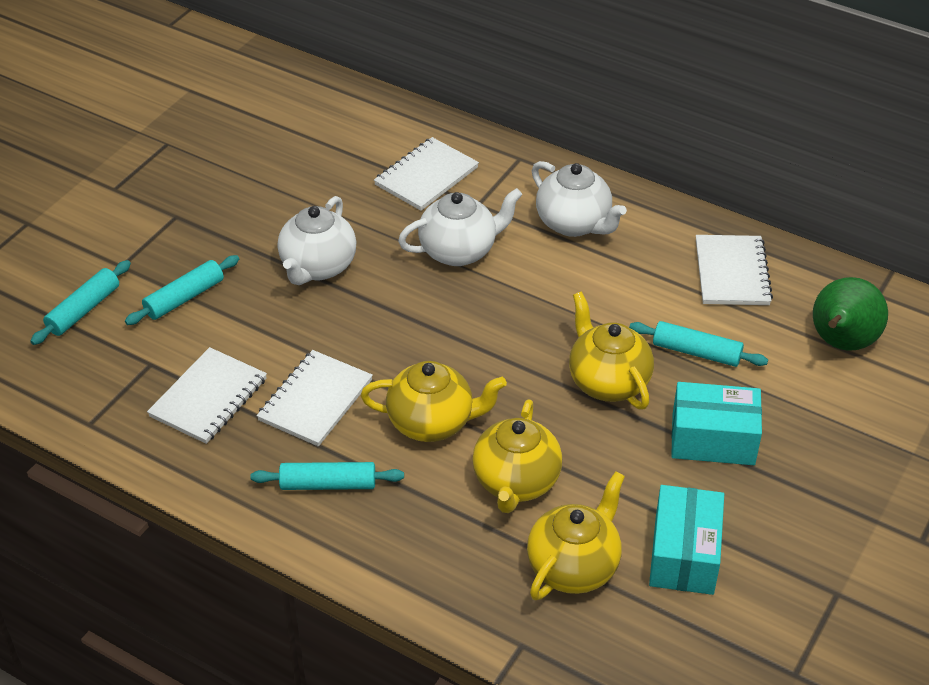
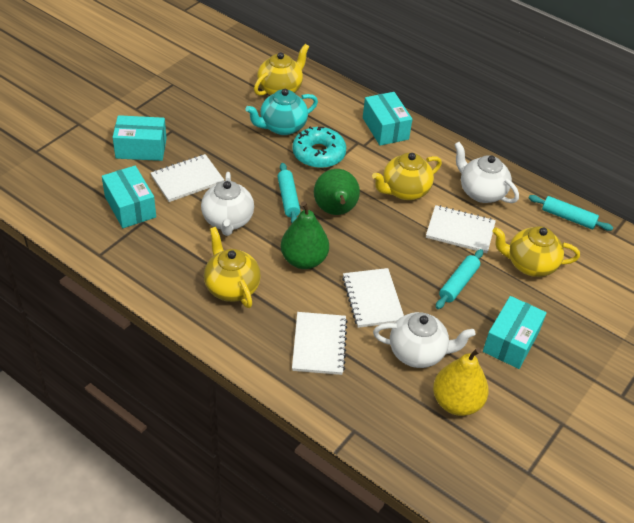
green pear: 1 -> 2
turquoise box: 2 -> 4
turquoise donut: 0 -> 1
turquoise rolling pin: 4 -> 3
turquoise teapot: 0 -> 1
yellow pear: 0 -> 1

